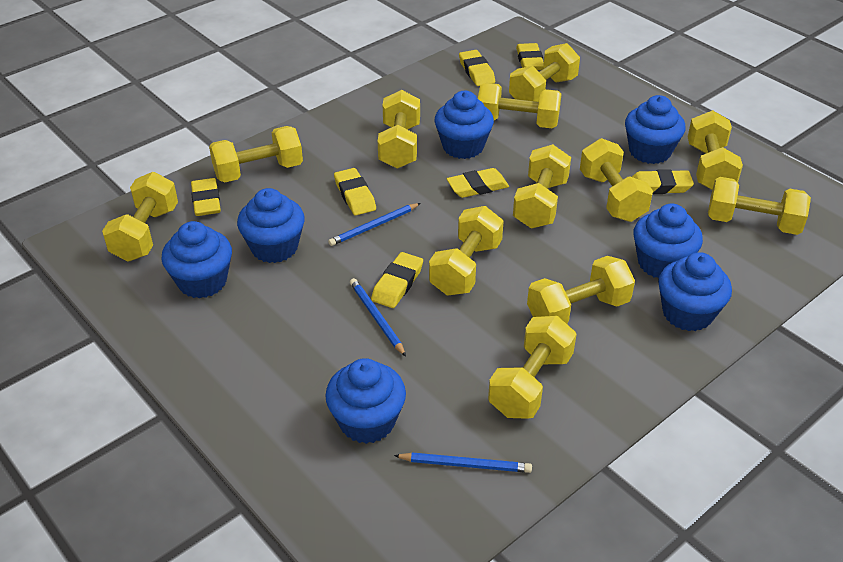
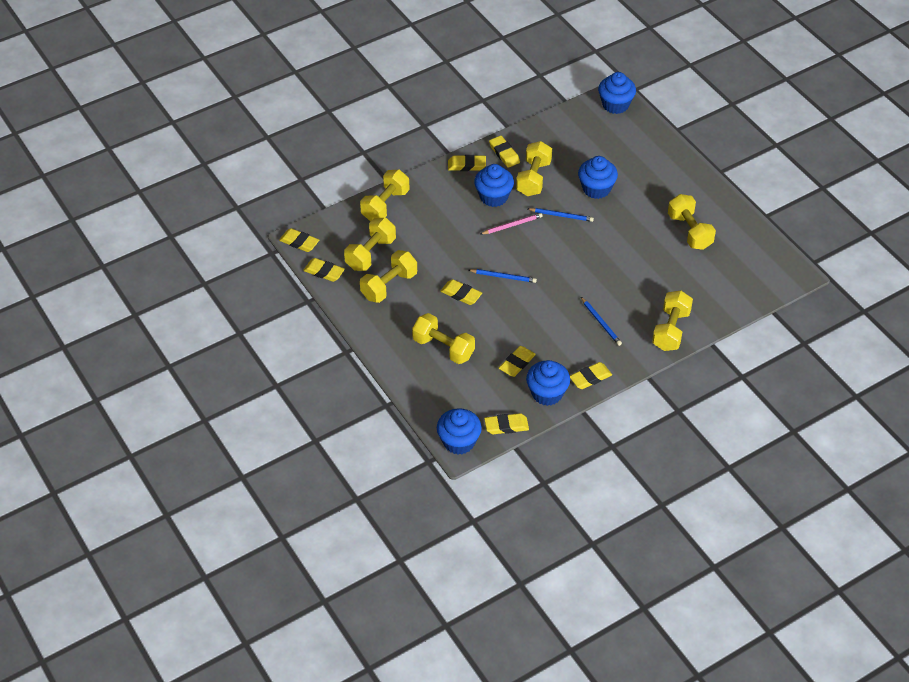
blue cupcake: 7 -> 5
pink pencil: 0 -> 1
yellow dumbbell: 12 -> 7
yellow eraser: 7 -> 8

